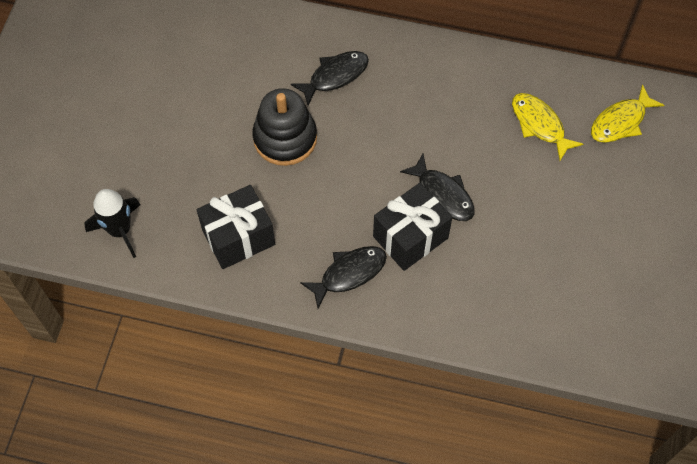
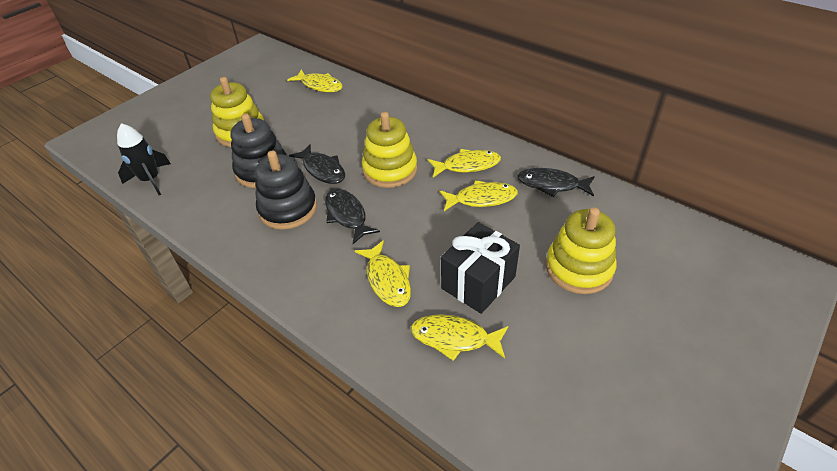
black gift: 2 -> 1
black stacking toy: 1 -> 2
yellow fish: 2 -> 5
yellow stacking toy: 0 -> 3

